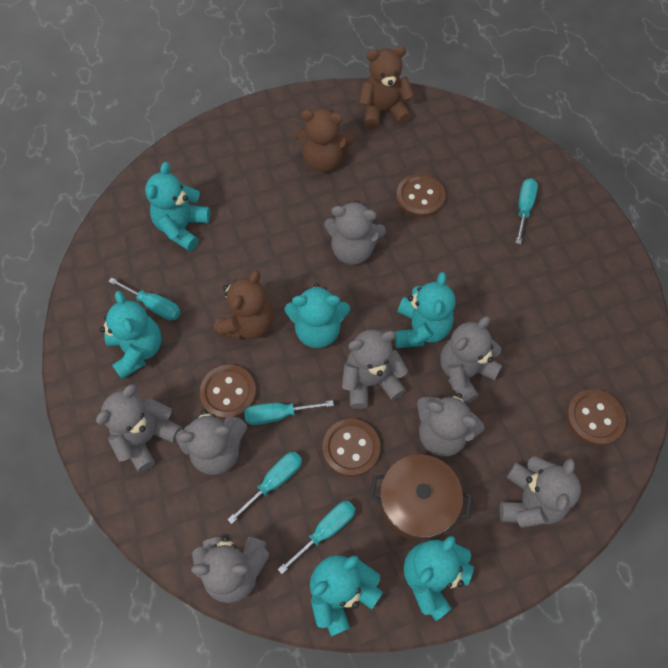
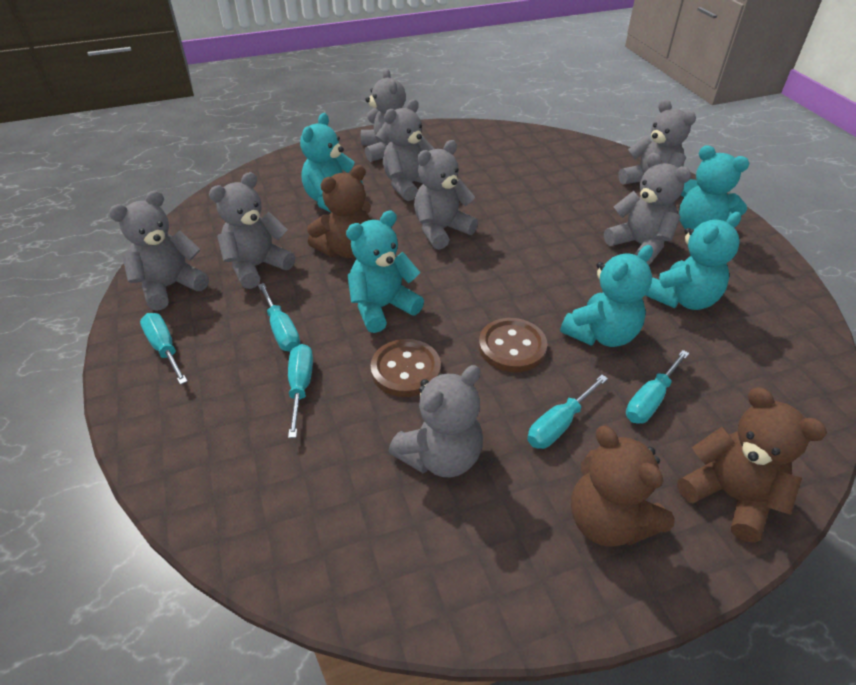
brown button: 4 -> 2
brown pot: 1 -> 0
turquoise teddy bear: 6 -> 5

